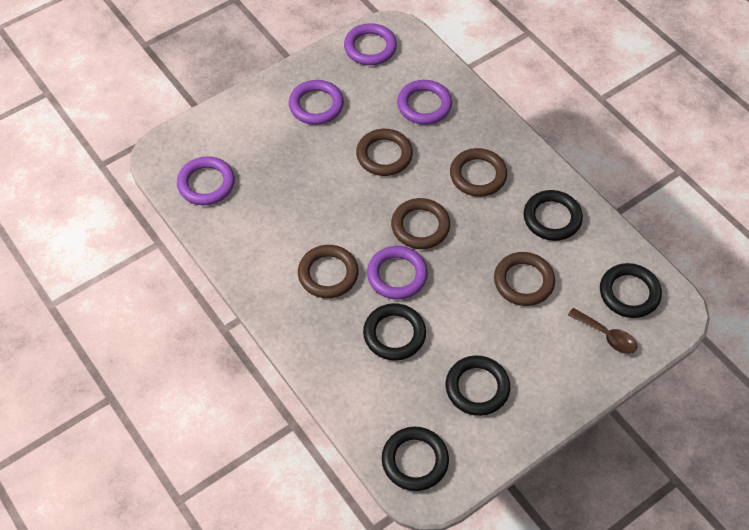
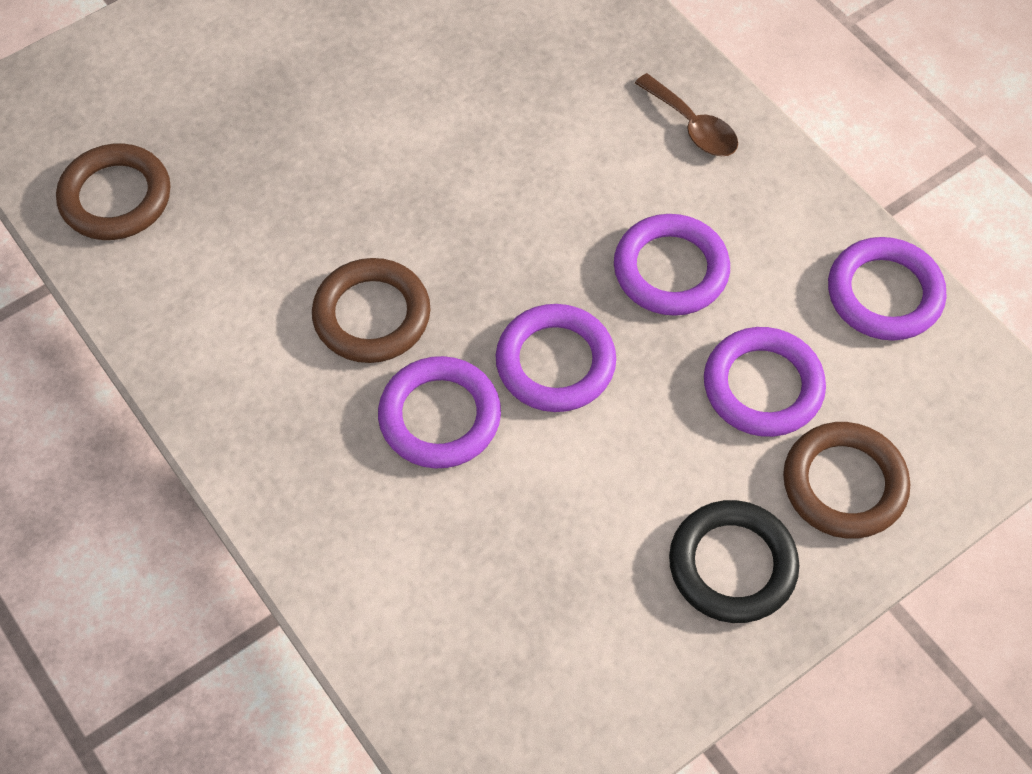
black ring: 5 -> 1
brown ring: 5 -> 3

